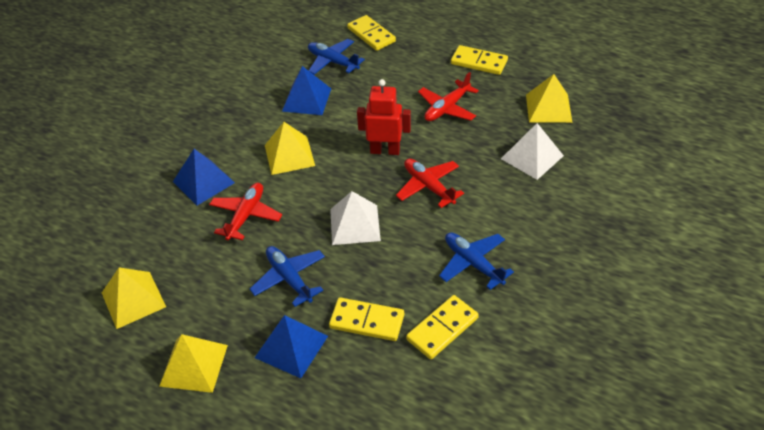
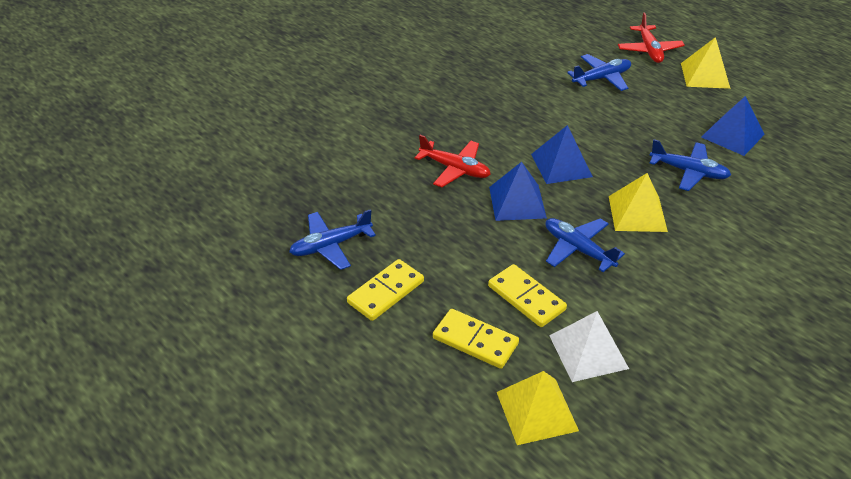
blue plane: 3 -> 4
red plane: 3 -> 2
red robot: 1 -> 0
white pyramid: 2 -> 1
yellow domino: 4 -> 3
yellow pyramid: 4 -> 3

